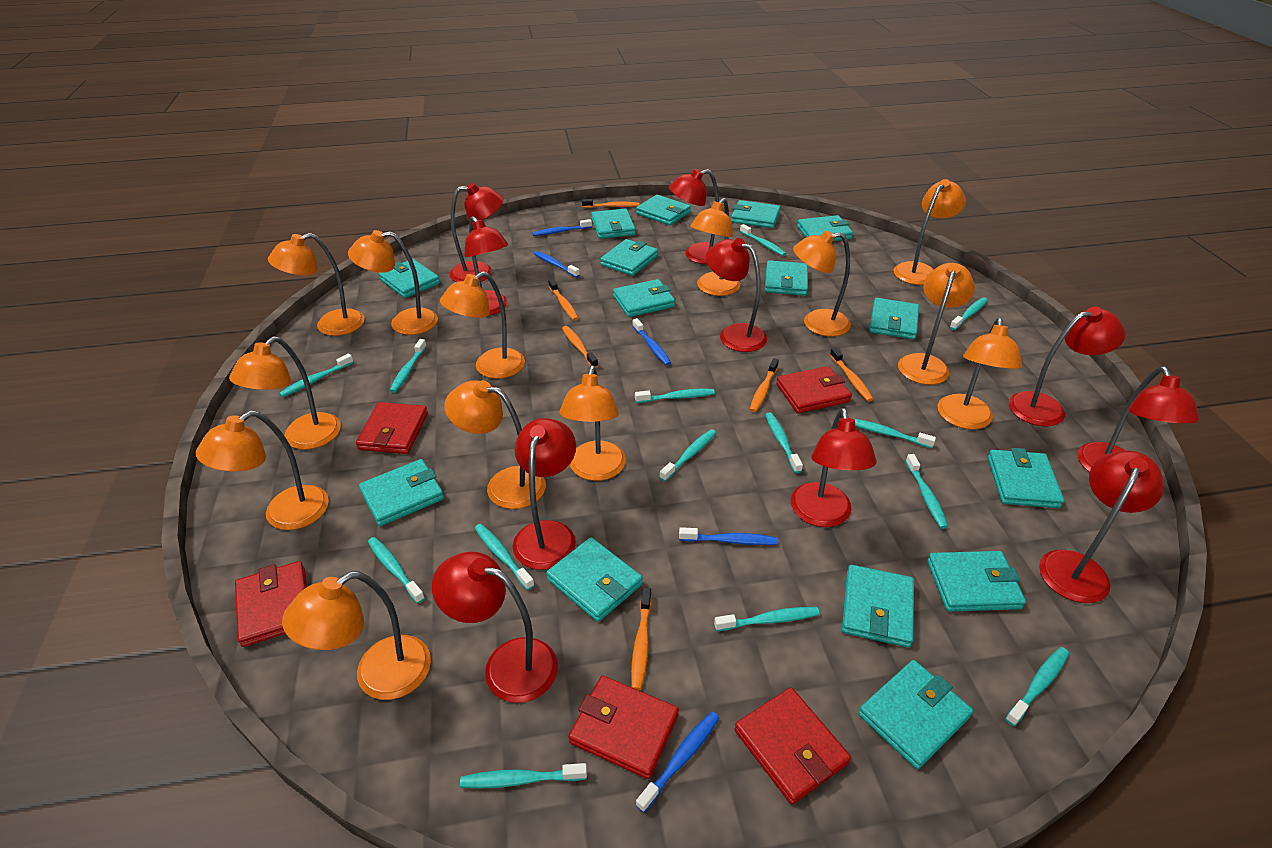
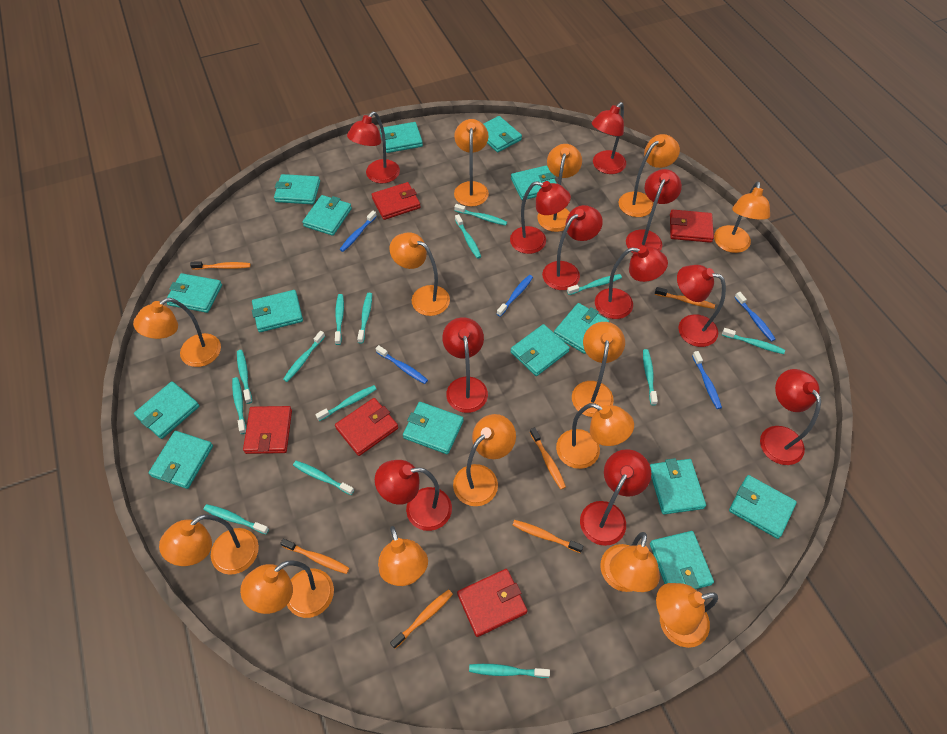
orange lamp: 13 -> 14
red lamp: 10 -> 11

